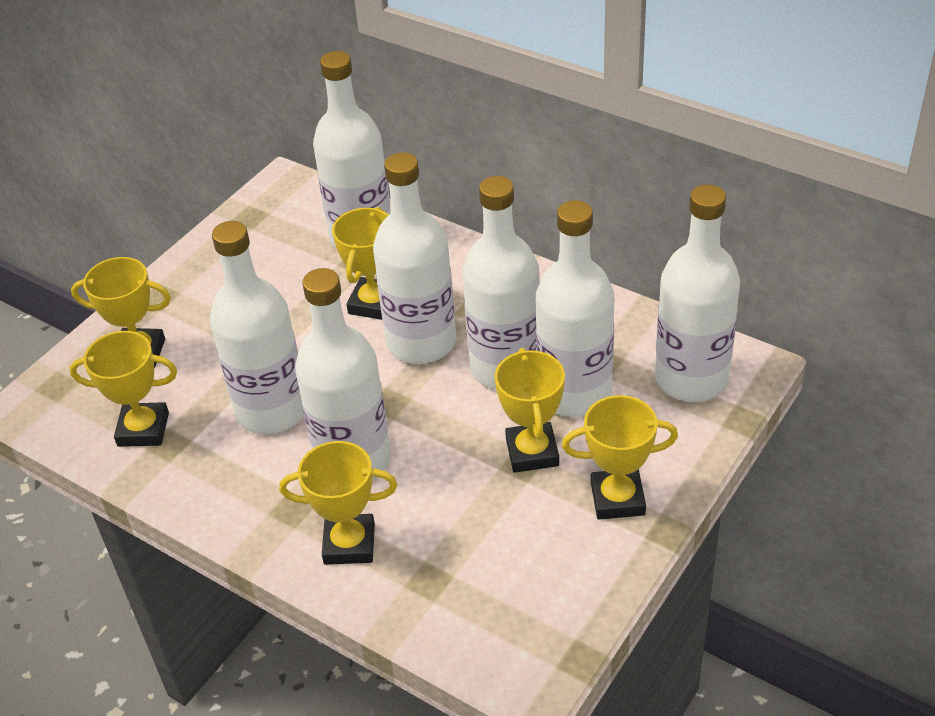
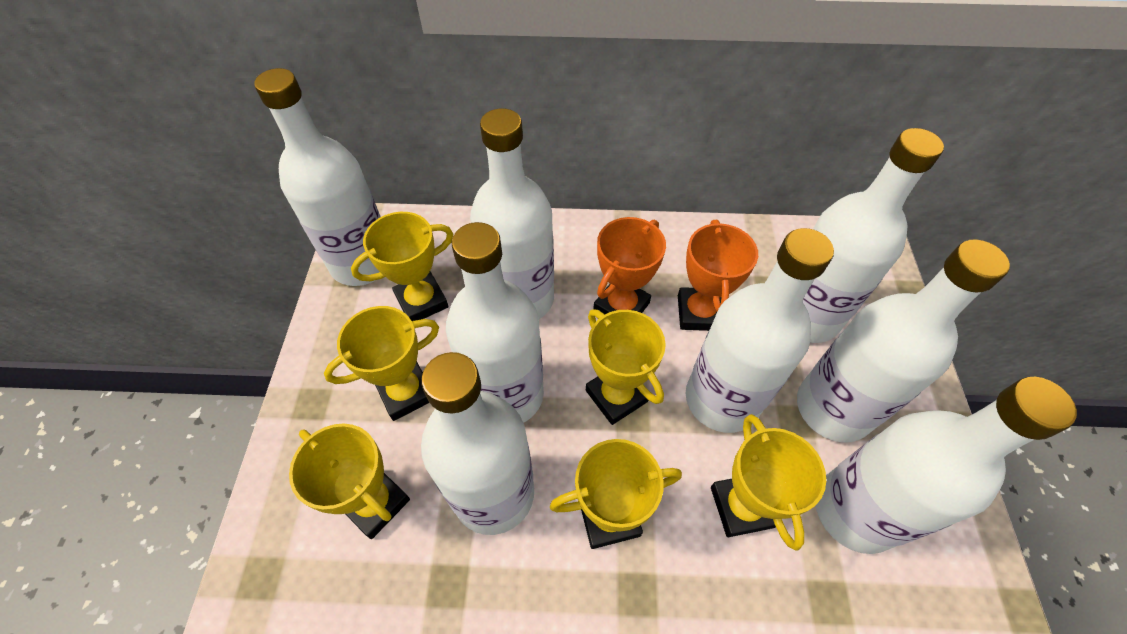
orange trophy: 0 -> 2
white bottle: 7 -> 8

